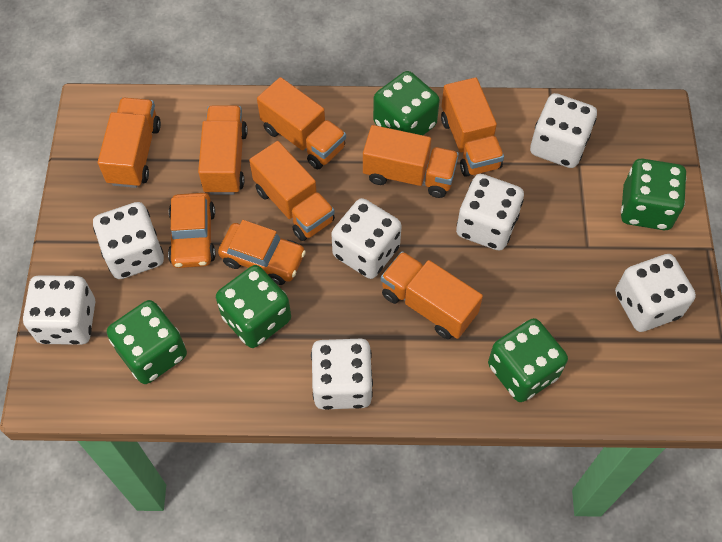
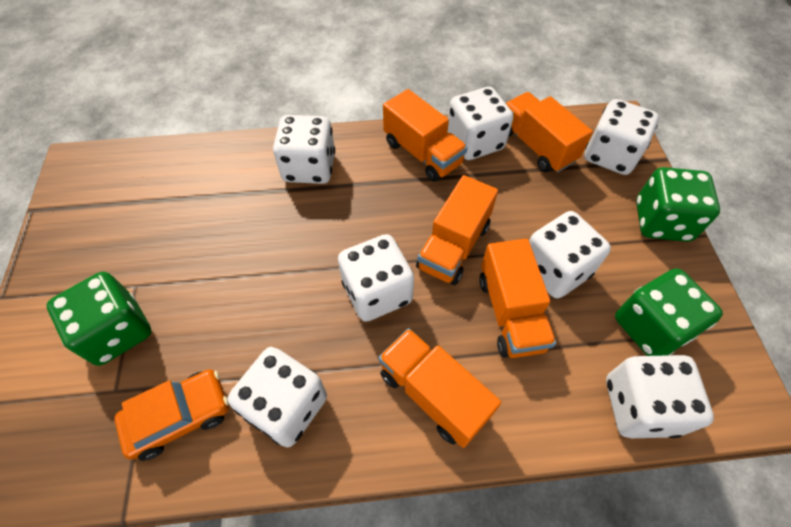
green dice: 5 -> 3
orange car: 2 -> 1
orange truck: 7 -> 5

